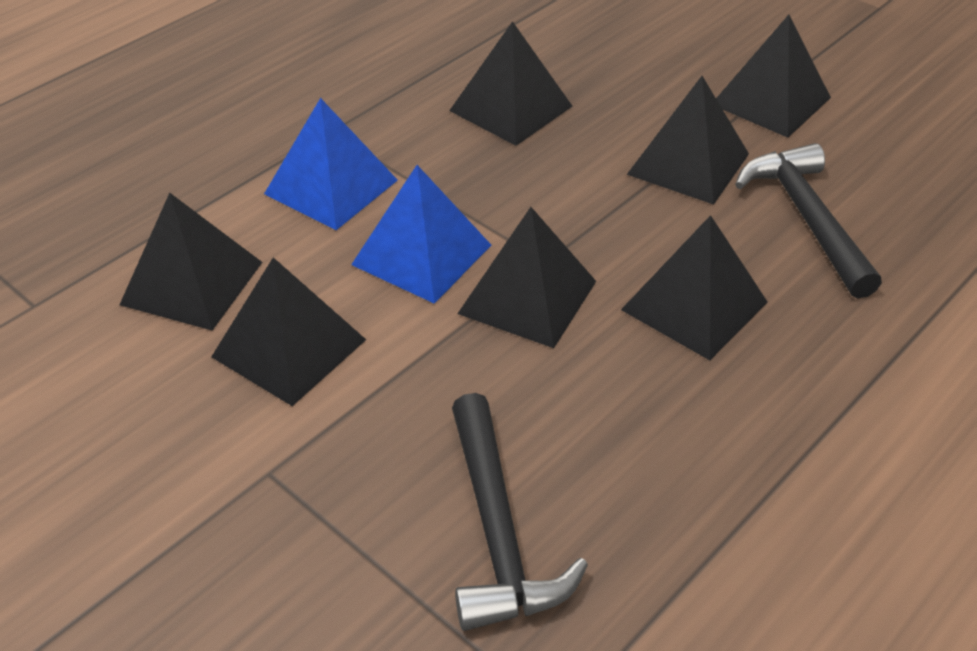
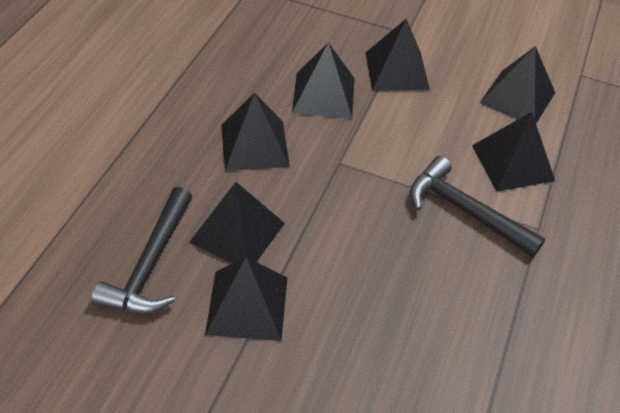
blue pyramid: 2 -> 0

